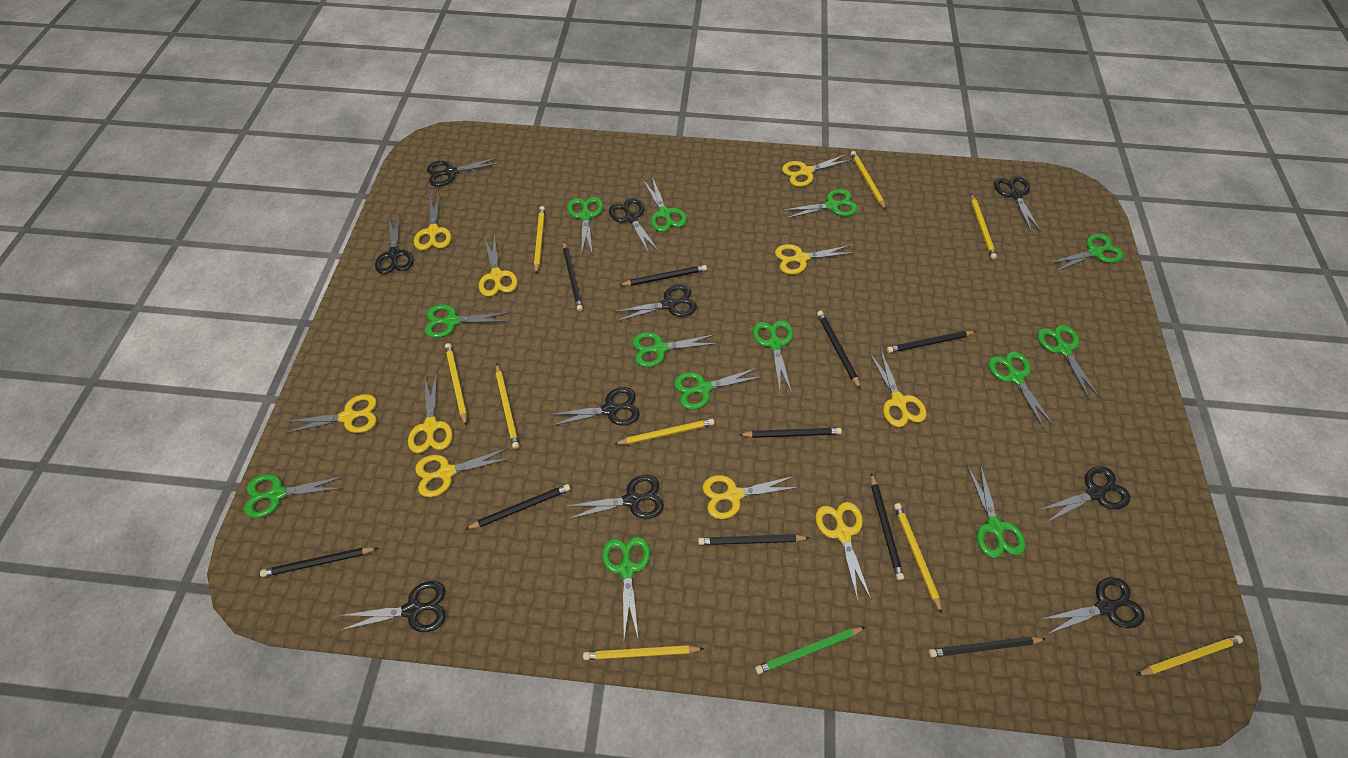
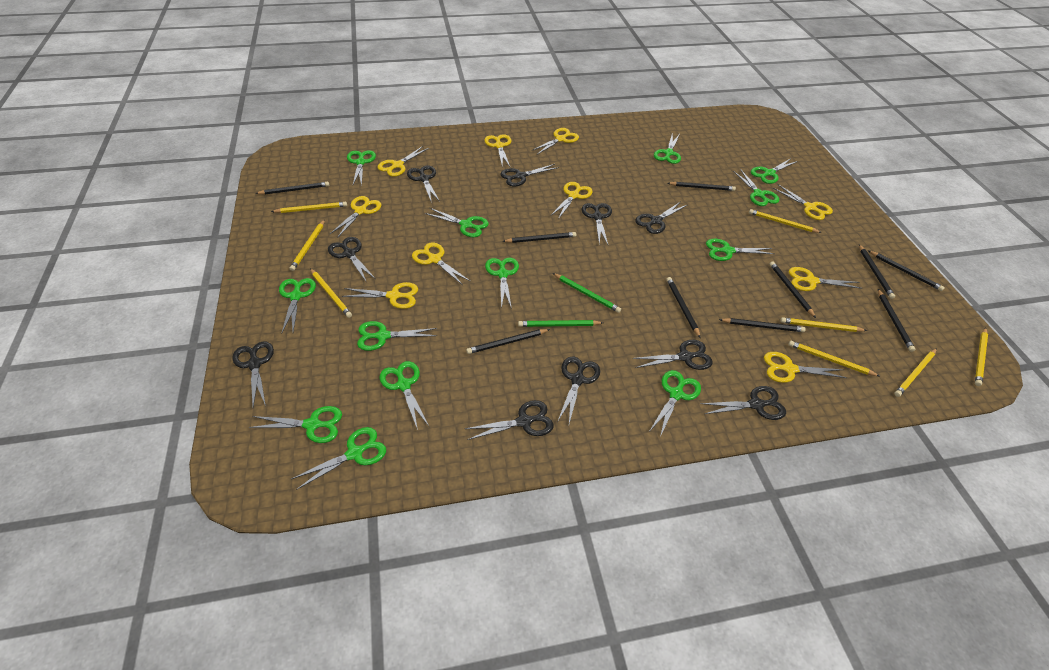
green pencil: 1 -> 2
yellow pencil: 9 -> 8

